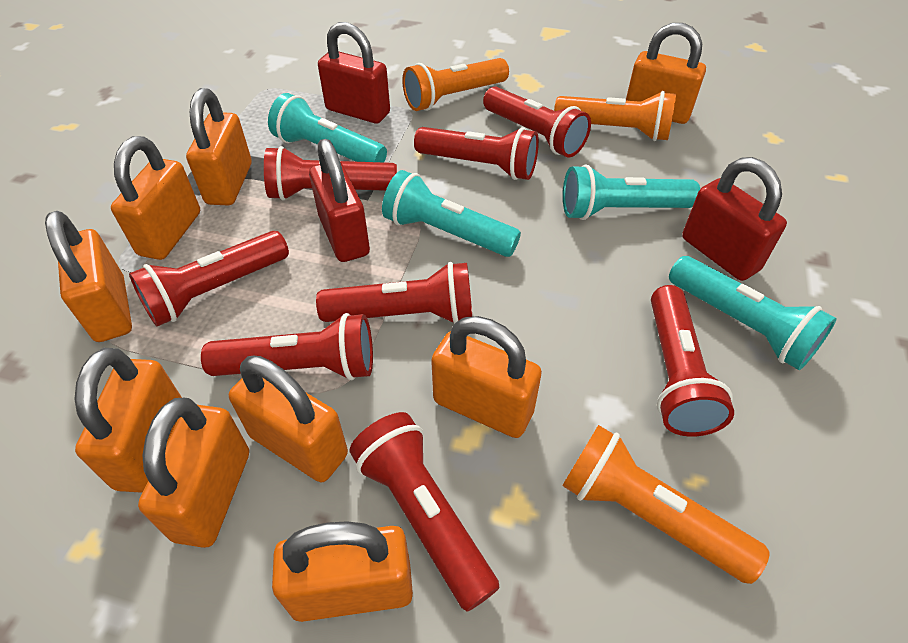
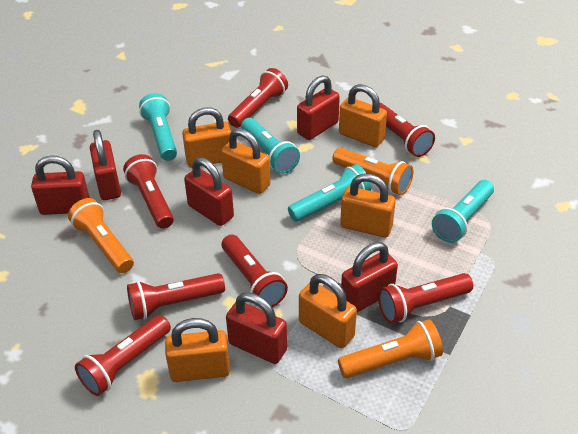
orange padlock: 9 -> 6
red flashlight: 8 -> 7
red padlock: 3 -> 6

